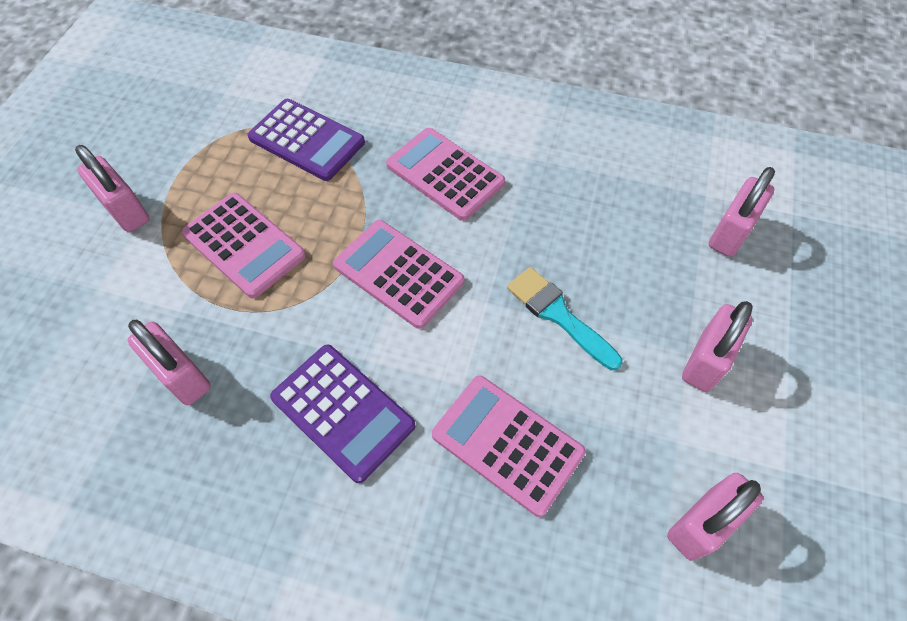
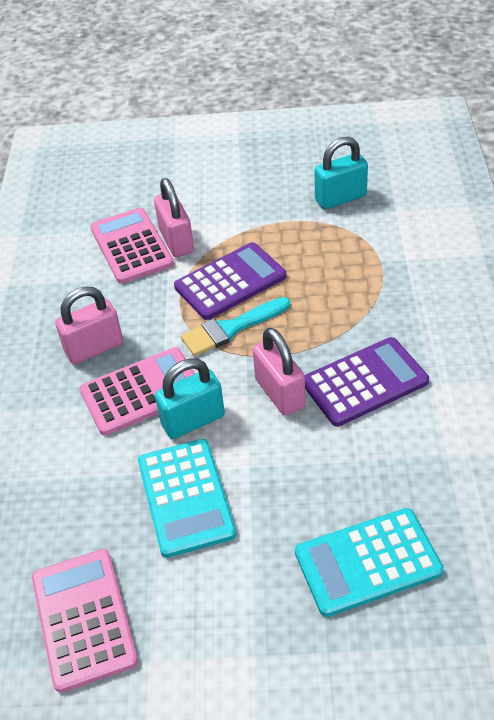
pink calculator: 4 -> 3
pink padlock: 5 -> 3
turquoise calculator: 0 -> 2
turquoise padlock: 0 -> 2

